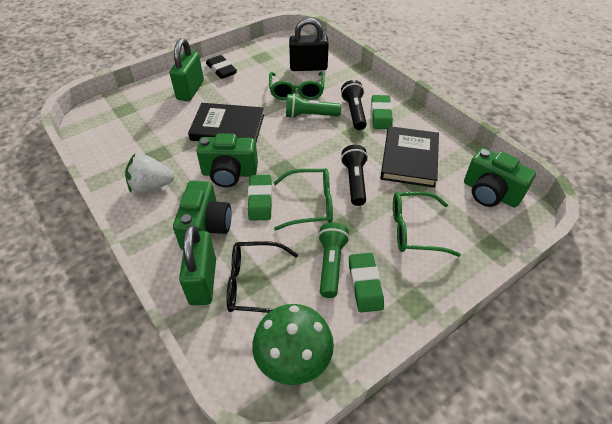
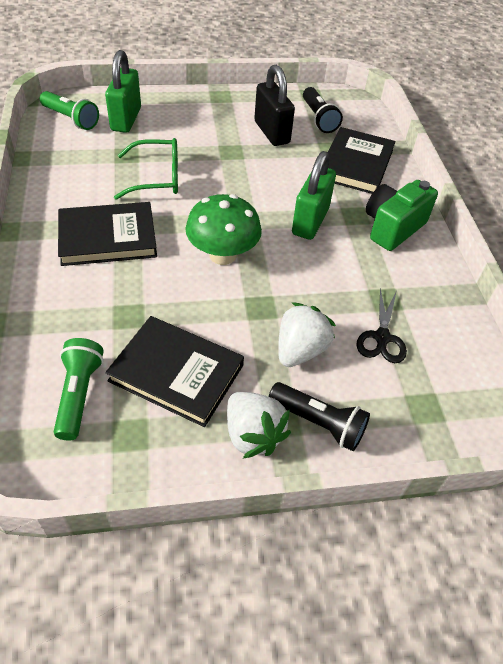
black book: 2 -> 3
black eraser: 1 -> 0
black glasses: 1 -> 0
black scissors: 0 -> 1
green camera: 3 -> 1
green eraser: 3 -> 0
green glasses: 3 -> 1
white strawberry: 1 -> 2

